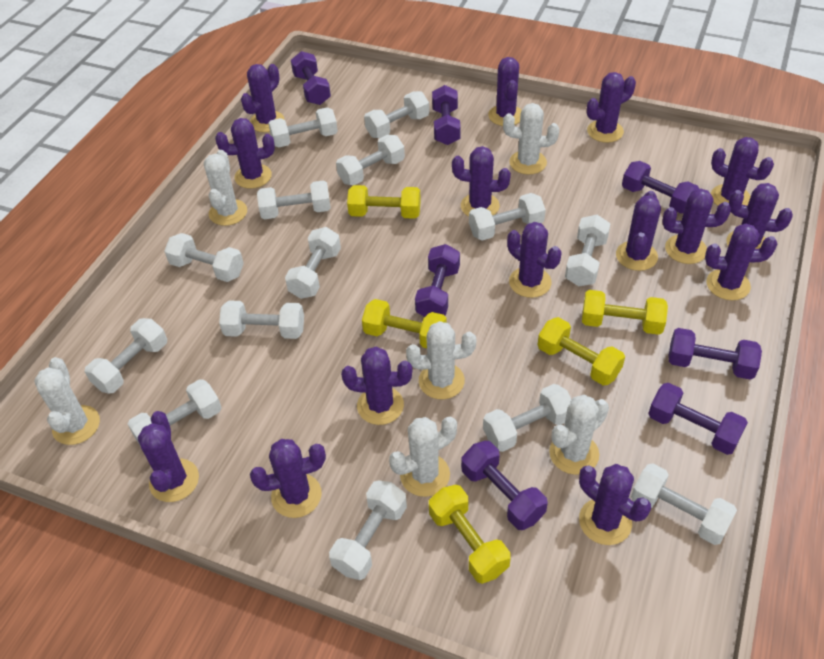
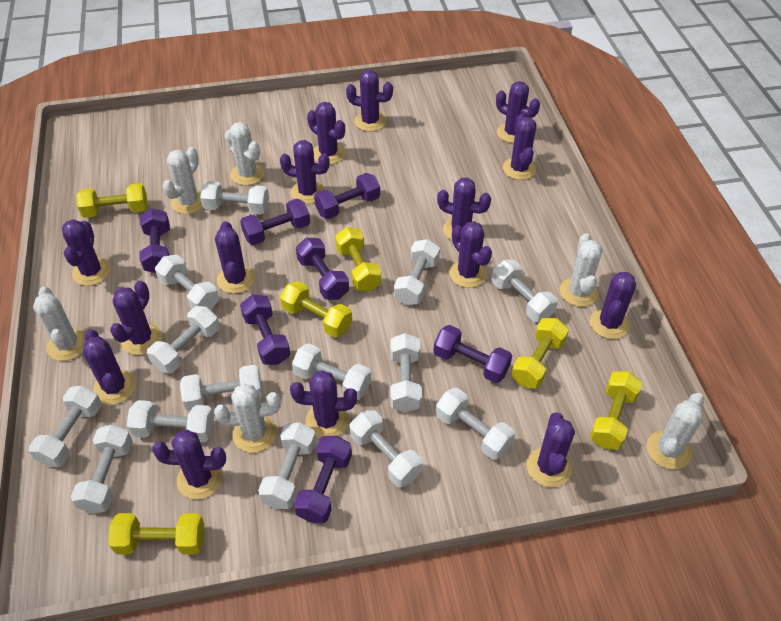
yellow dumbbell: 5 -> 6

